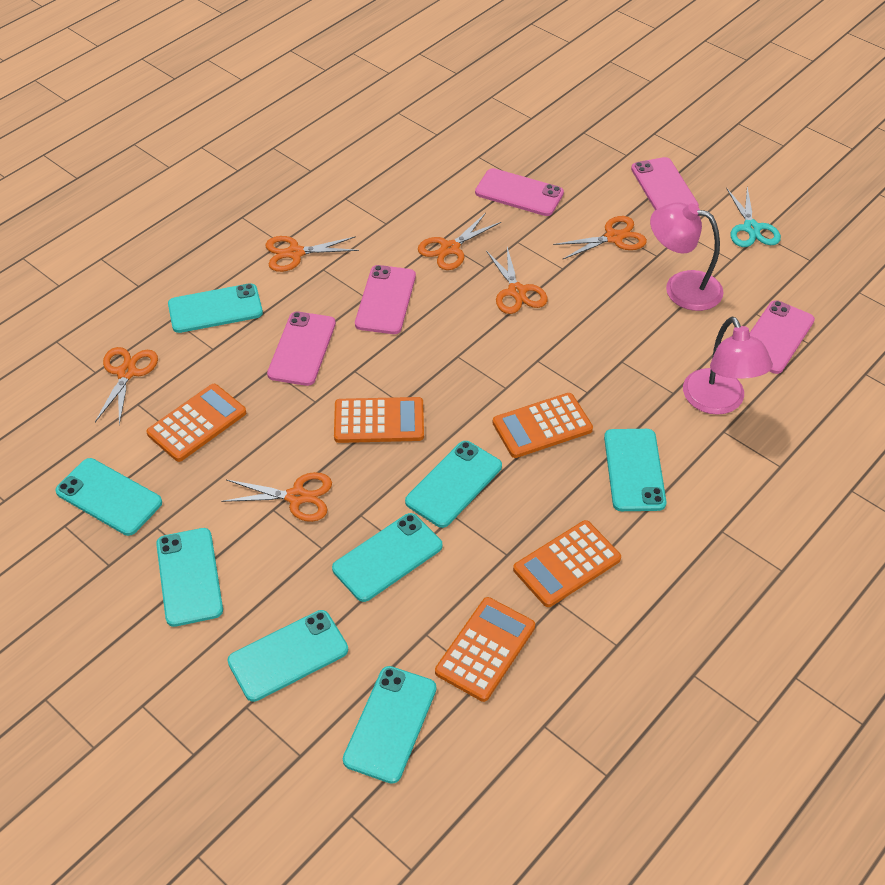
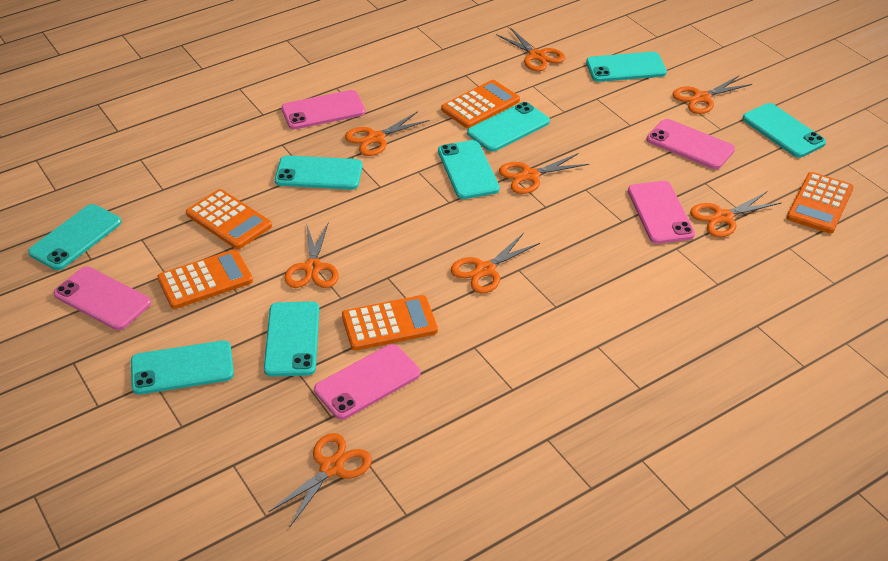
orange scissors: 6 -> 8
pink lamp: 2 -> 0
turquoise scissors: 1 -> 0

